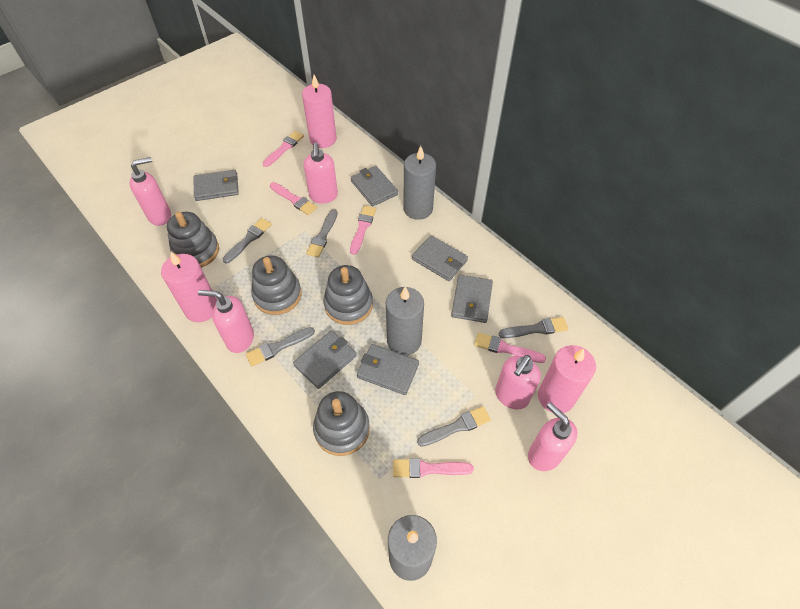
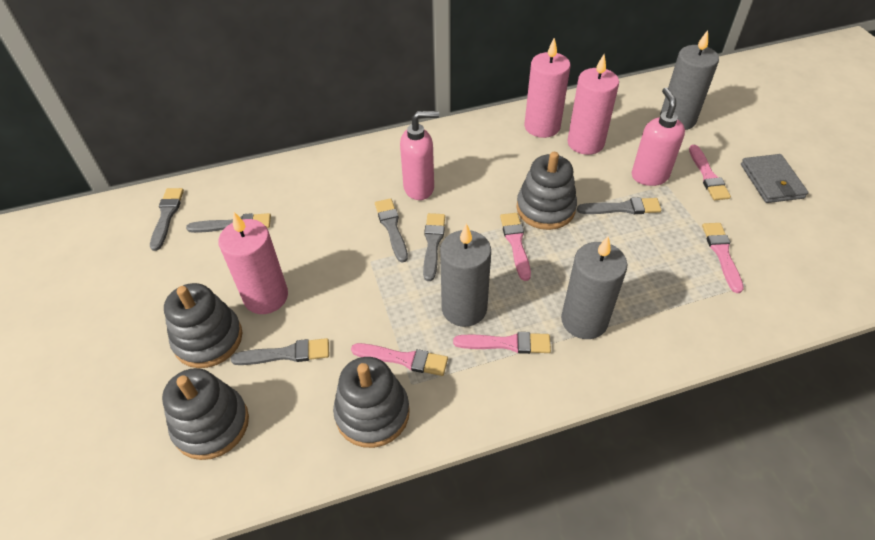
grey brush: 5 -> 6
grey wallet: 6 -> 1
pink soap dispenser: 5 -> 2

